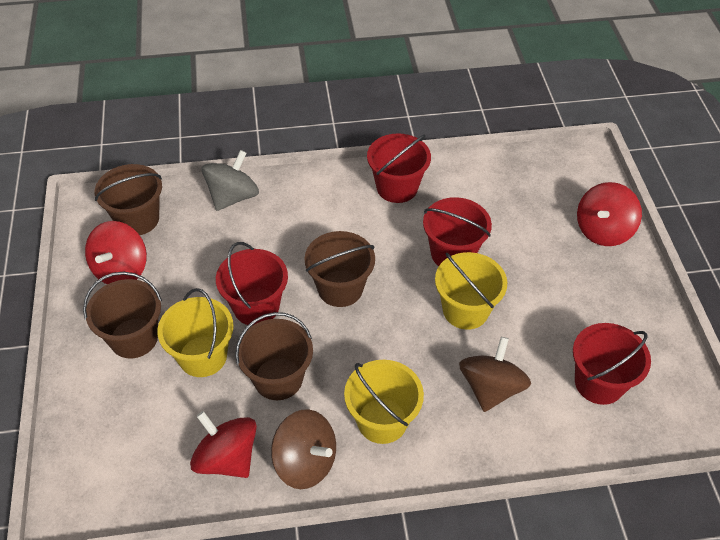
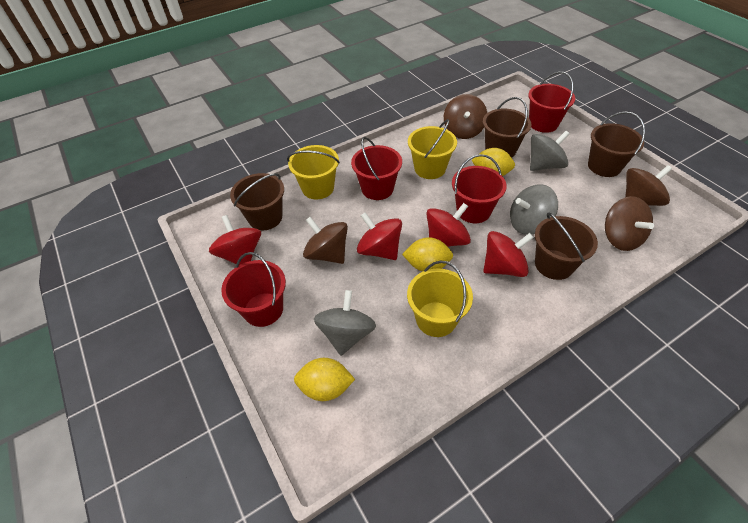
brown spinning top: 2 -> 4
grey spinning top: 1 -> 3
red spinning top: 3 -> 4
yellow lemon: 0 -> 3

